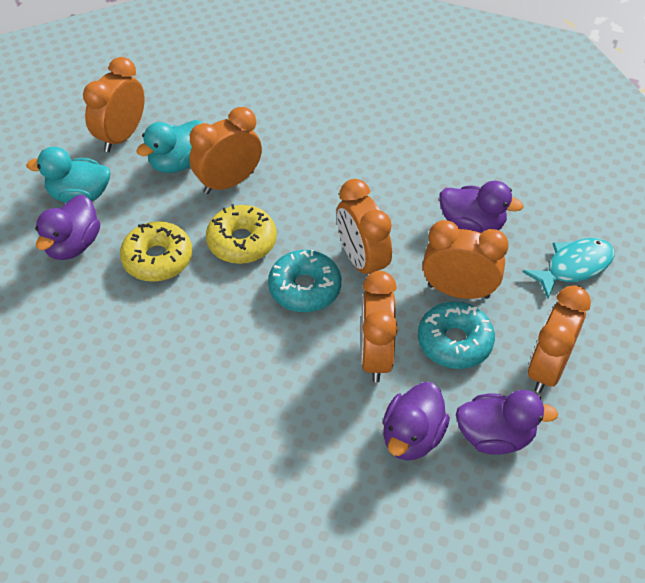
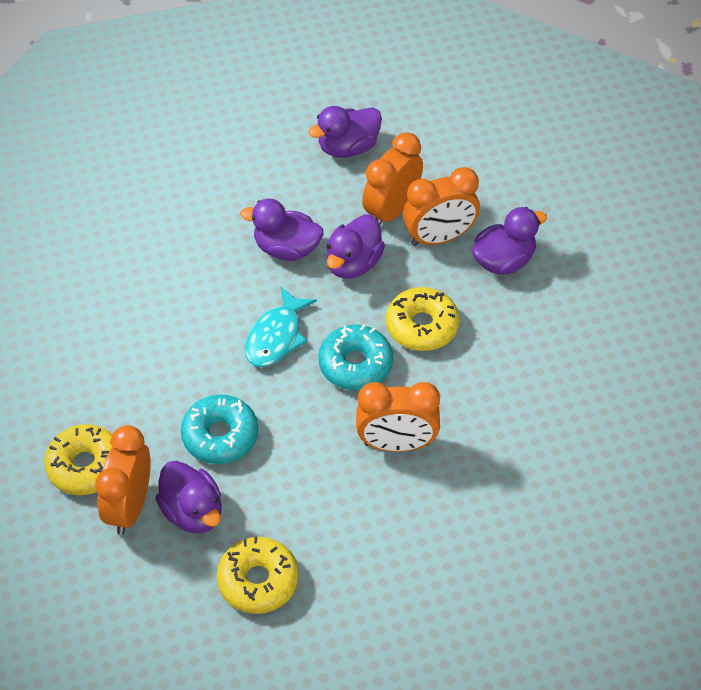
orange clock: 6 -> 4
purple duck: 4 -> 5
turquoise duck: 2 -> 0
yellow donut: 2 -> 3

